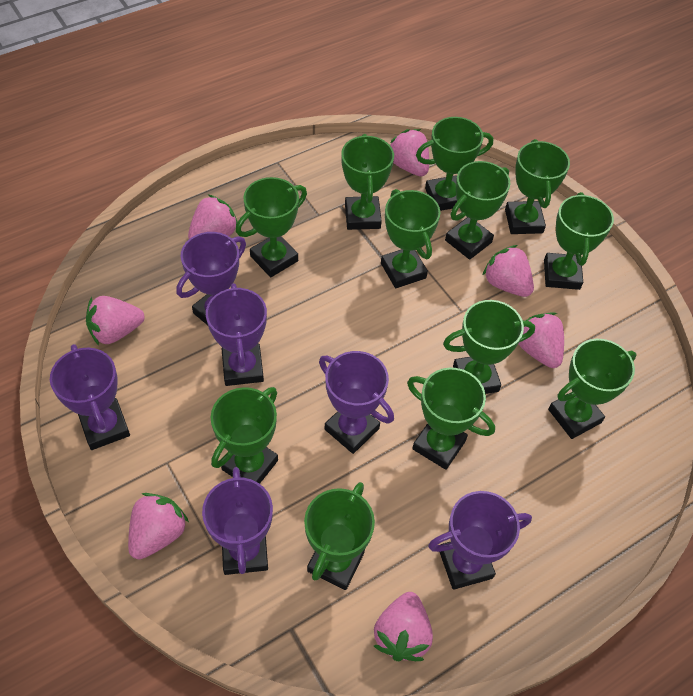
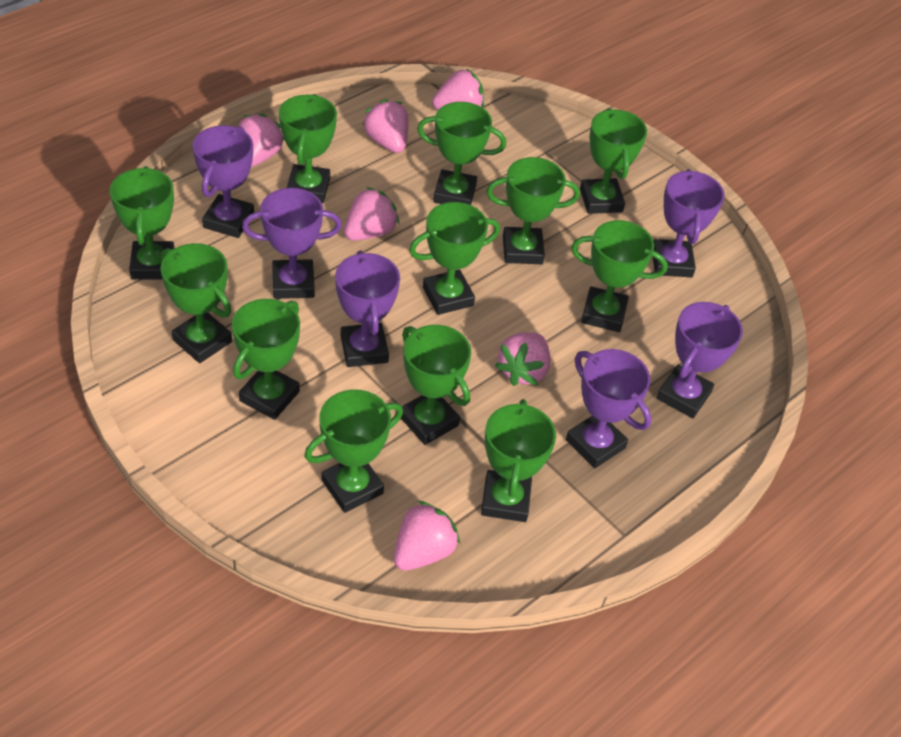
pink strawberry: 7 -> 6

